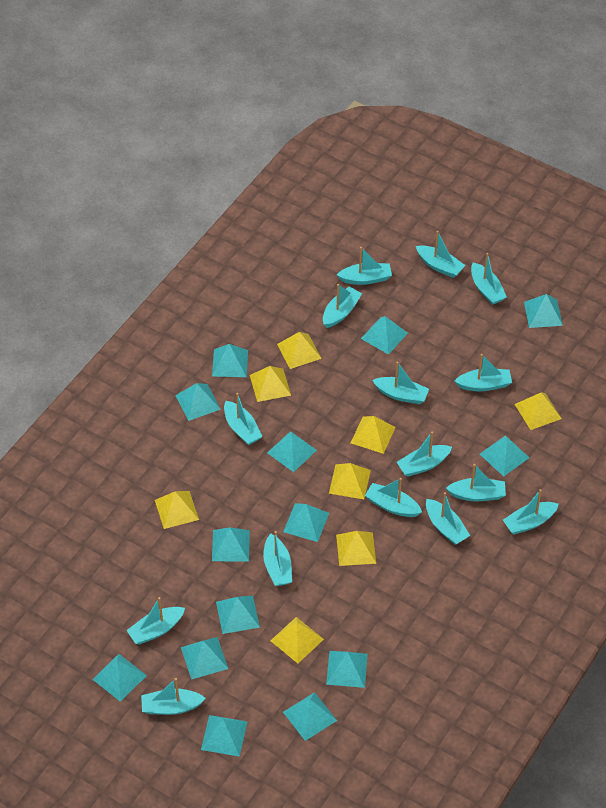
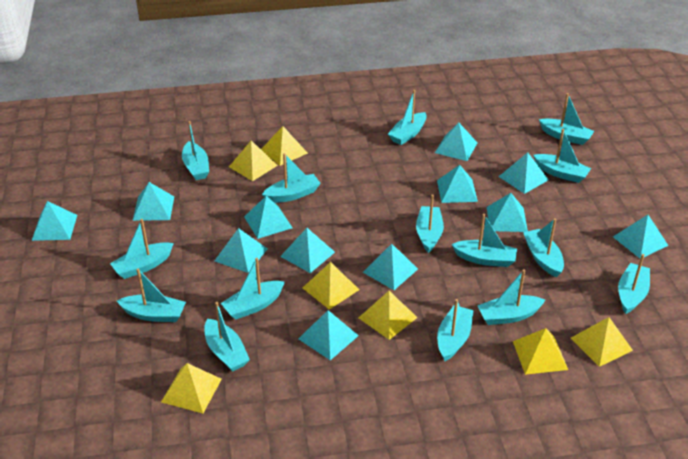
turquoise pyramid: 14 -> 12
yellow pyramid: 8 -> 7

